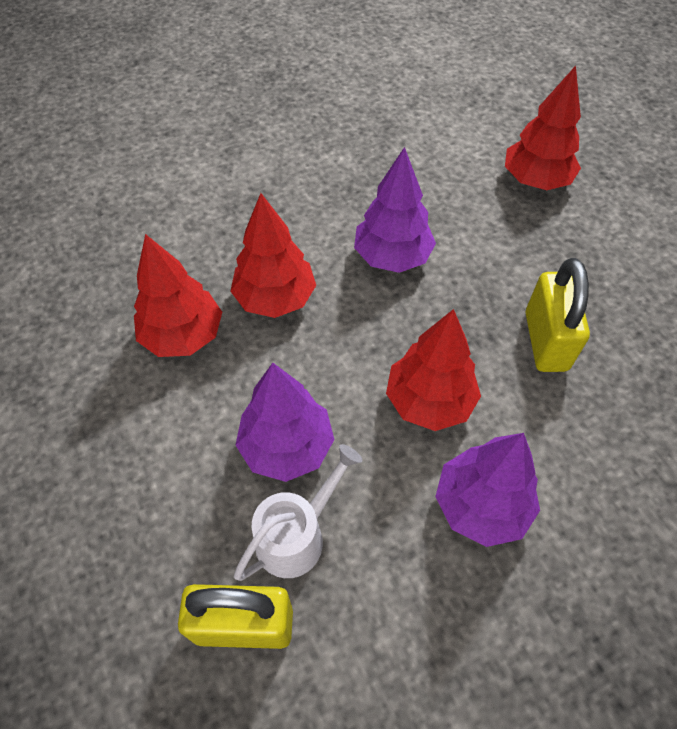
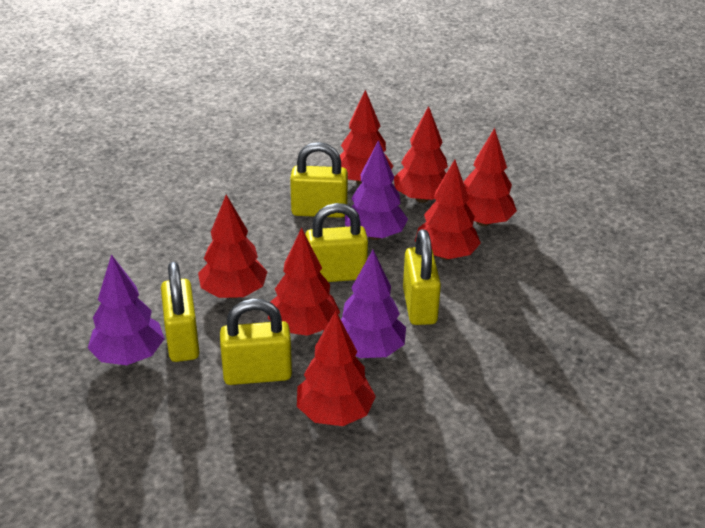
red tree: 4 -> 7
white watering can: 1 -> 0
yellow padlock: 2 -> 5

